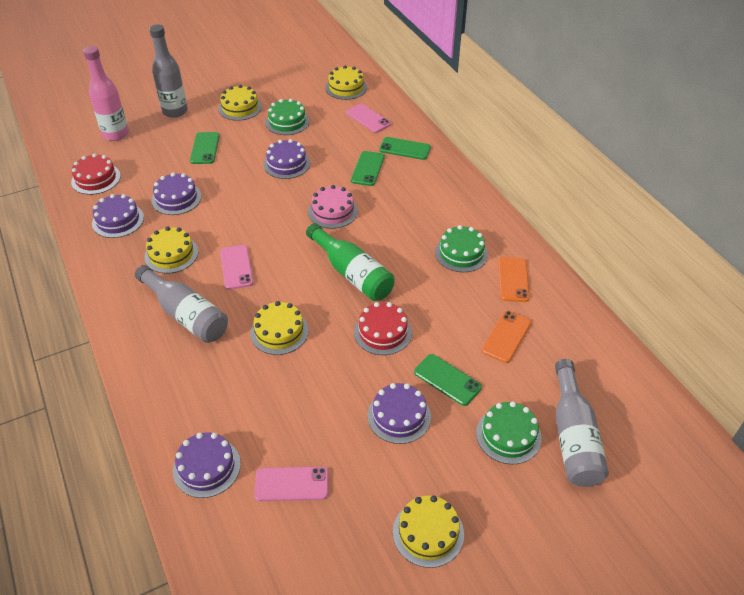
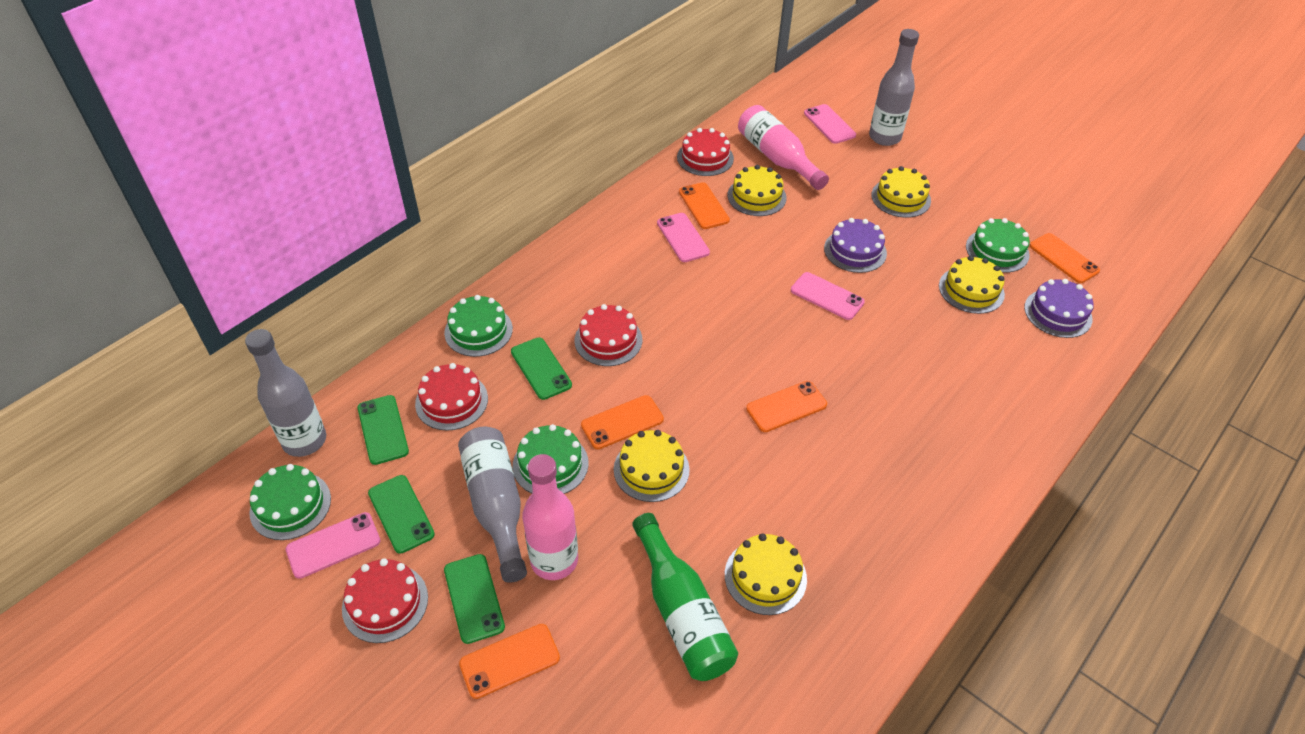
green cake: 3 -> 4
orange phone: 2 -> 5
pink bottle: 1 -> 2
pink cake: 1 -> 0
pink phone: 3 -> 4
purple cake: 5 -> 2
red cake: 2 -> 4

